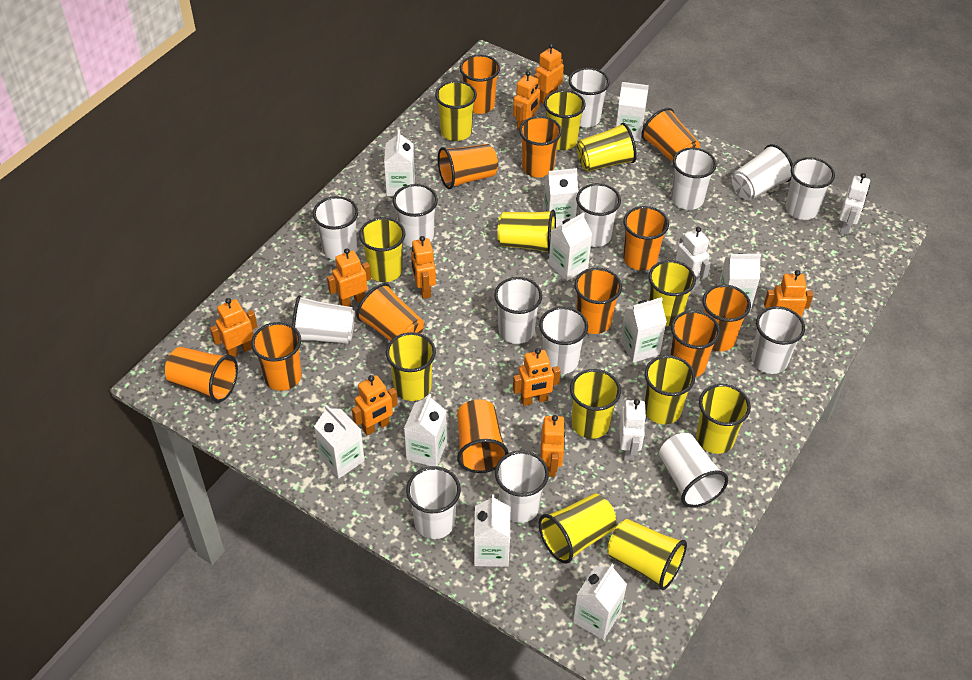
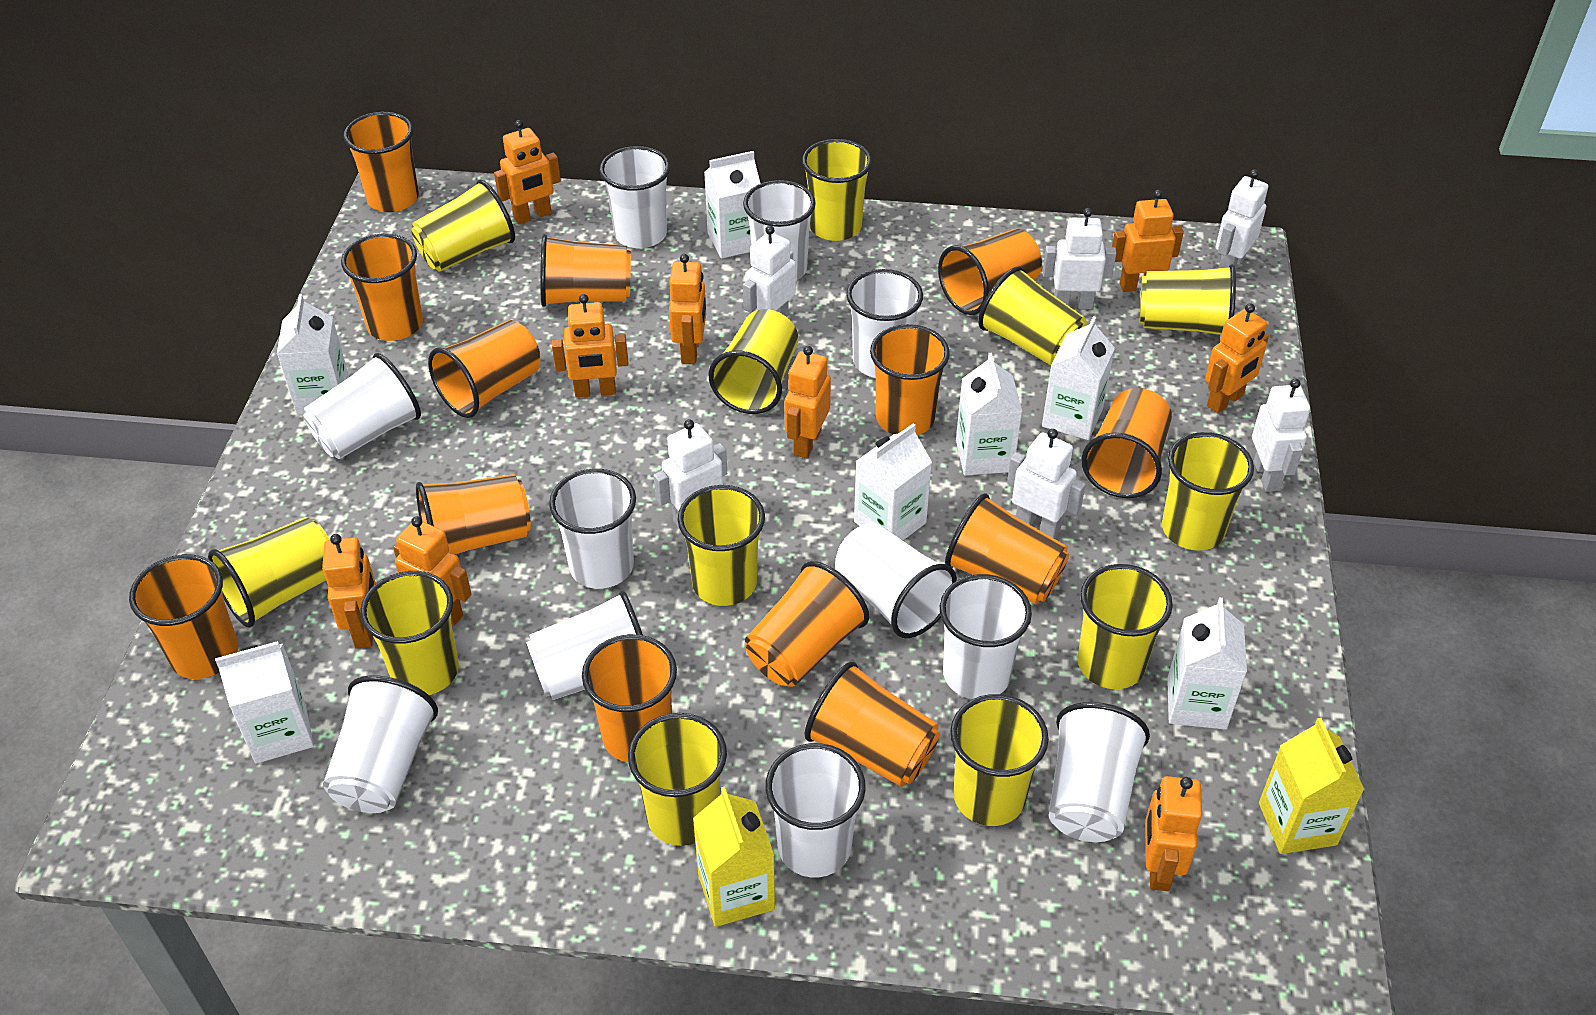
orange cup: 12 -> 13
white carton: 10 -> 7
white cup: 14 -> 11
white robot: 3 -> 6
yellow carton: 0 -> 2

